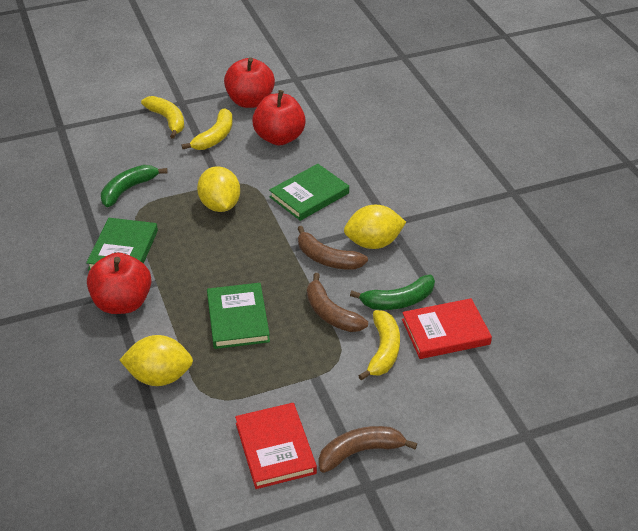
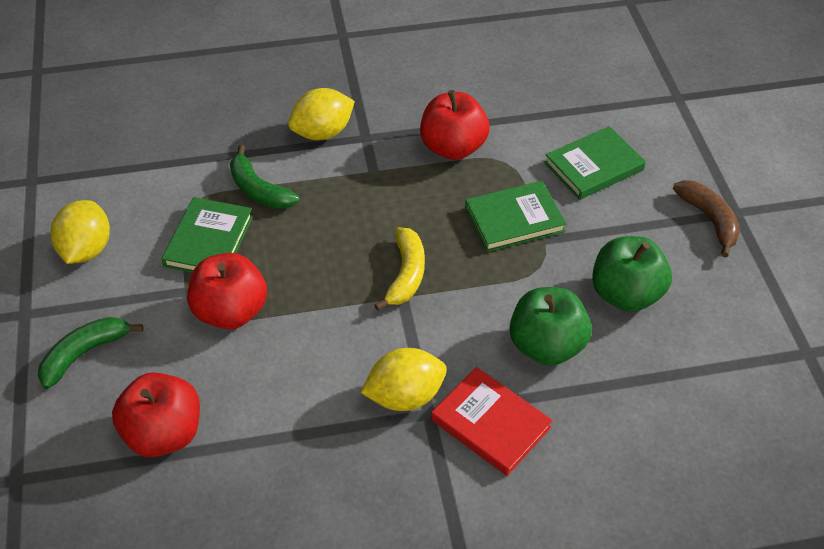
brown banana: 3 -> 1
green apple: 0 -> 2
red book: 2 -> 1
yellow banana: 3 -> 1

